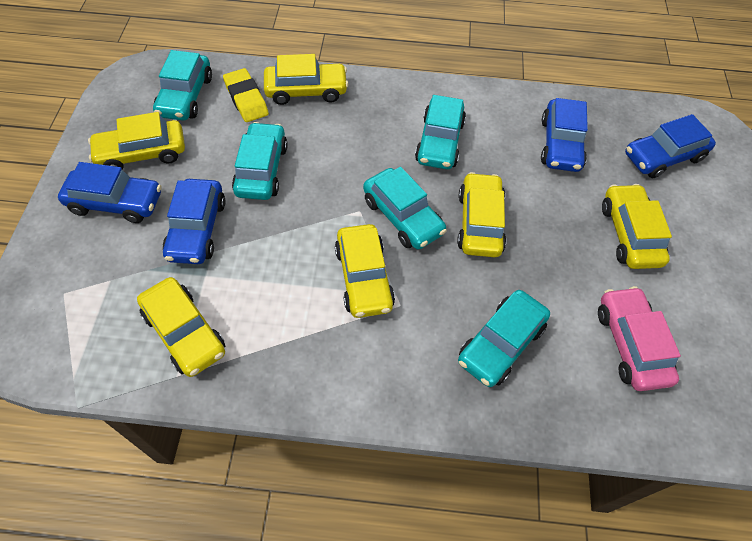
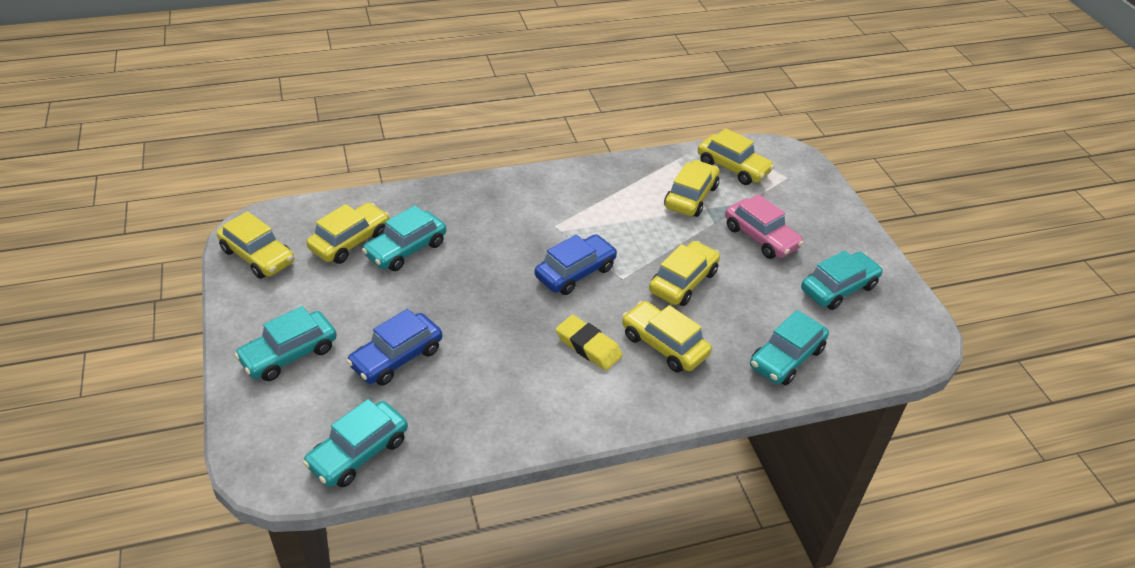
blue car: 4 -> 2

